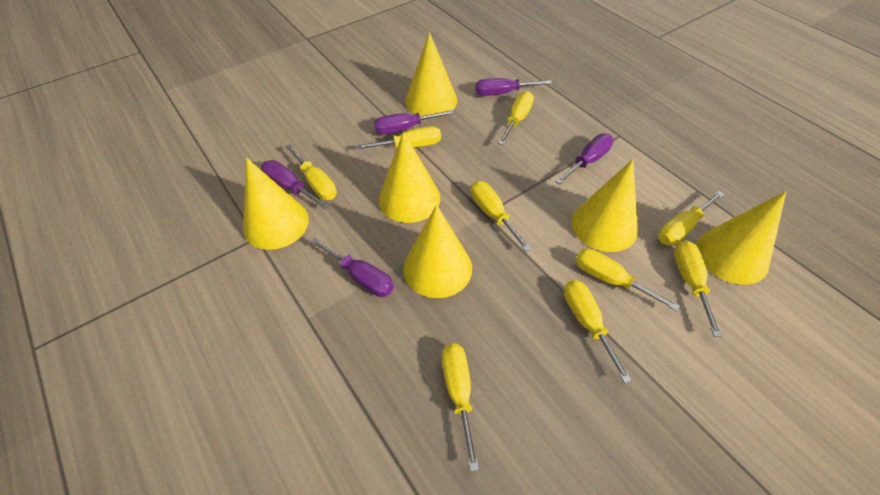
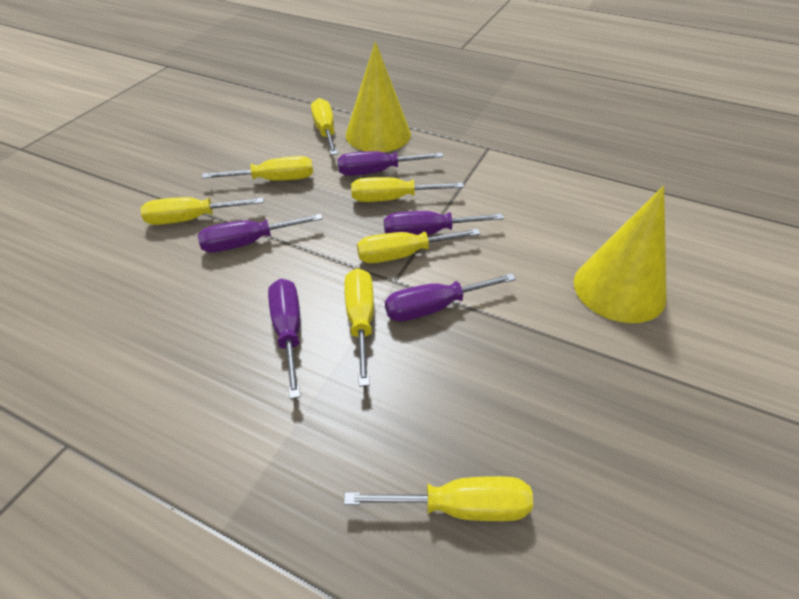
yellow cone: 6 -> 2
yellow screwdriver: 9 -> 7

